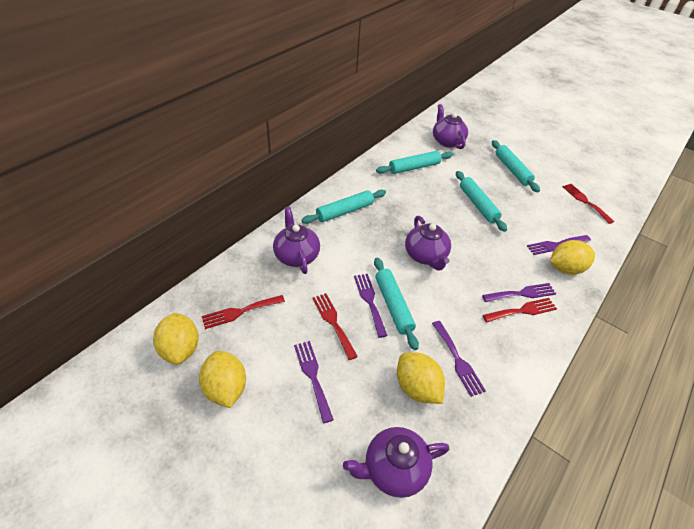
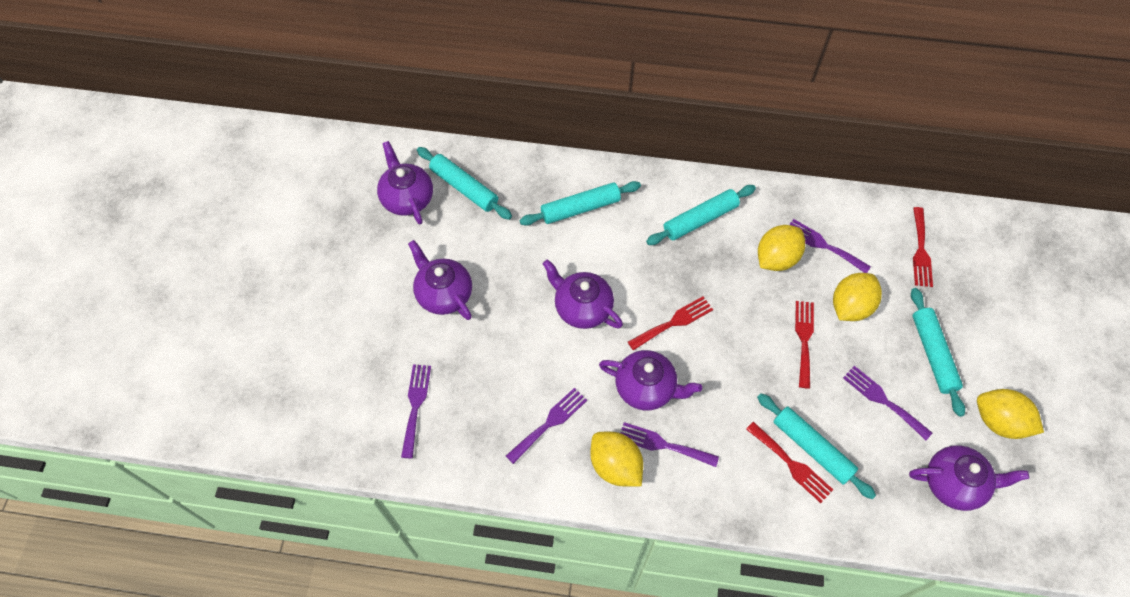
purple teapot: 4 -> 5

